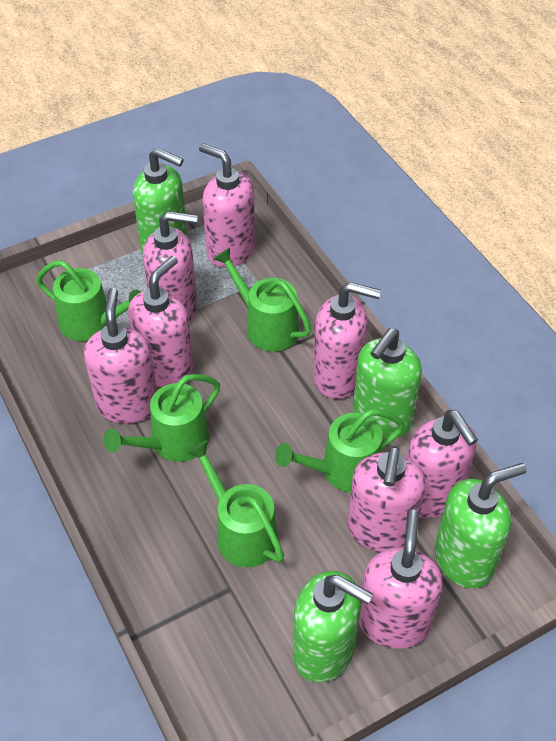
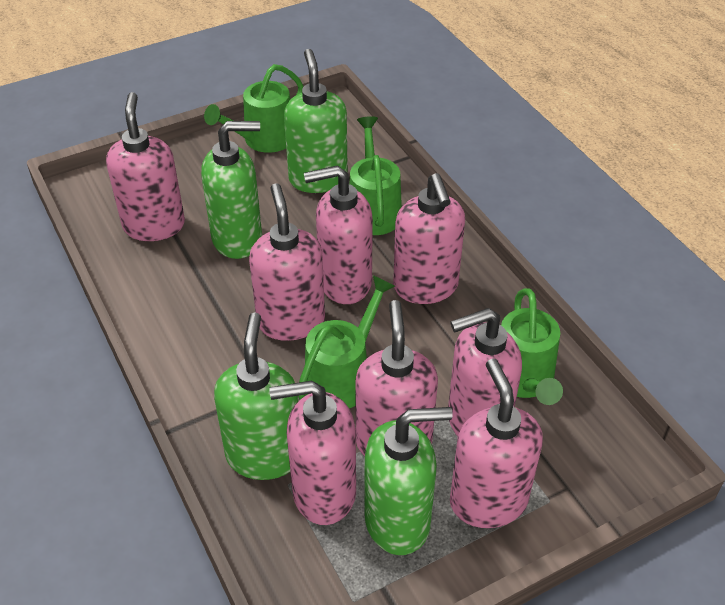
green watering can: 5 -> 4

